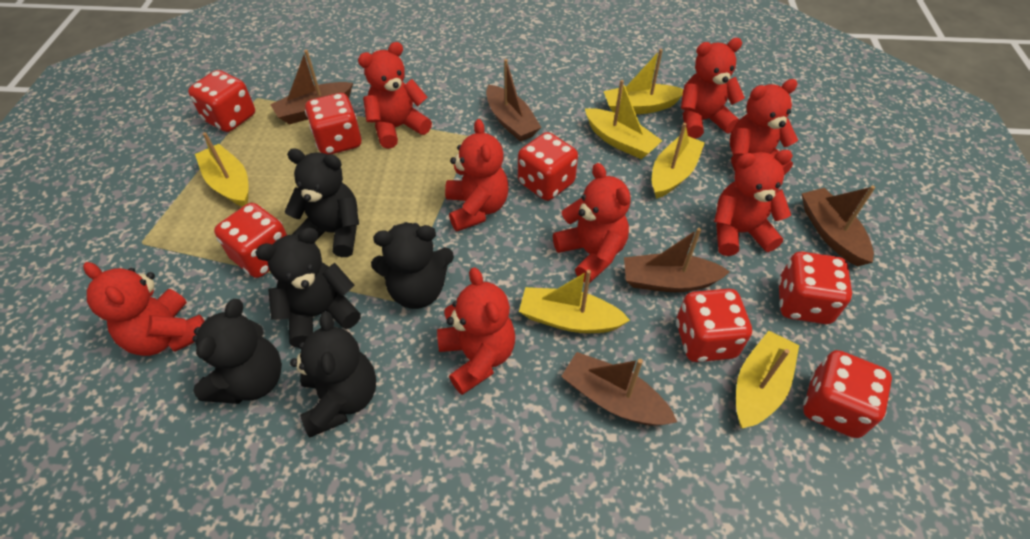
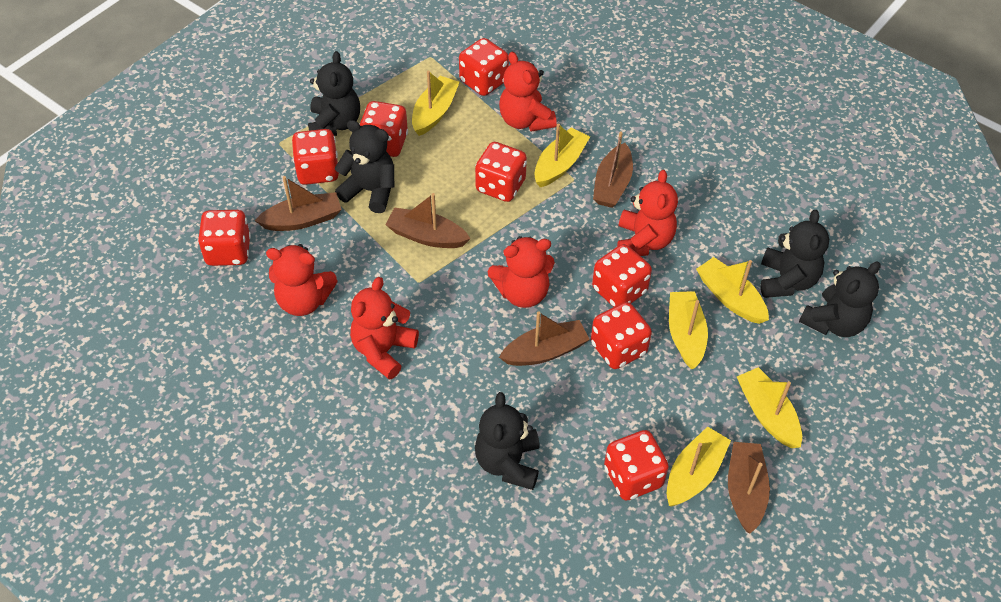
red dice: 7 -> 8
red teddy bear: 8 -> 5

